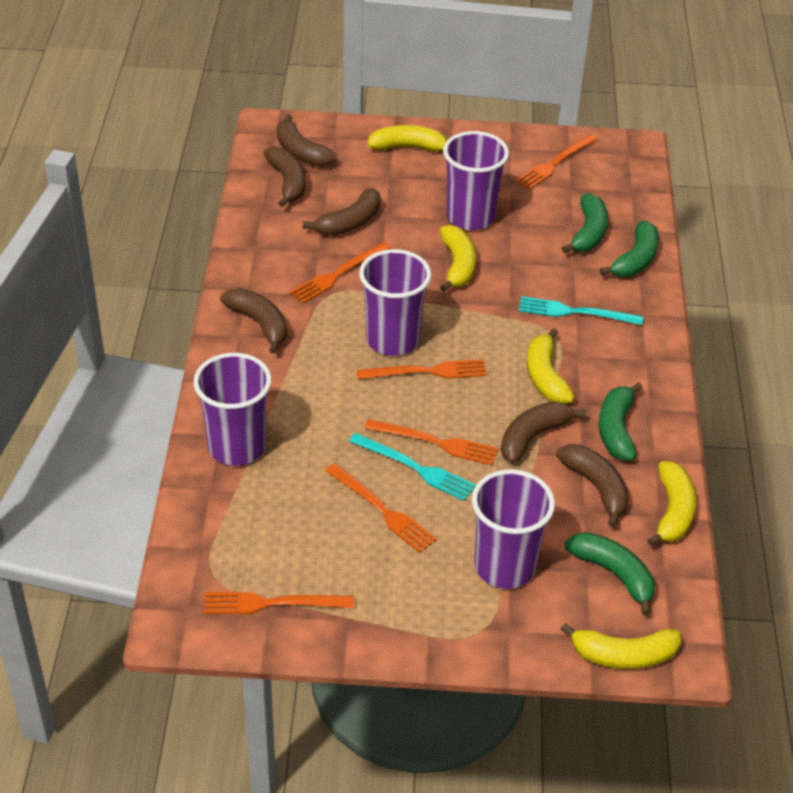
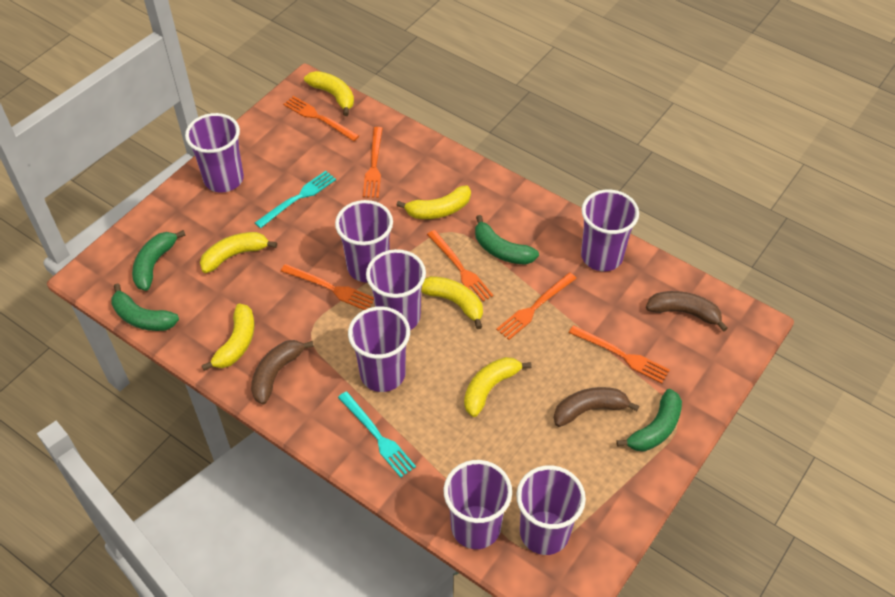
brown banana: 6 -> 3
purple cup: 4 -> 7
yellow banana: 5 -> 6

